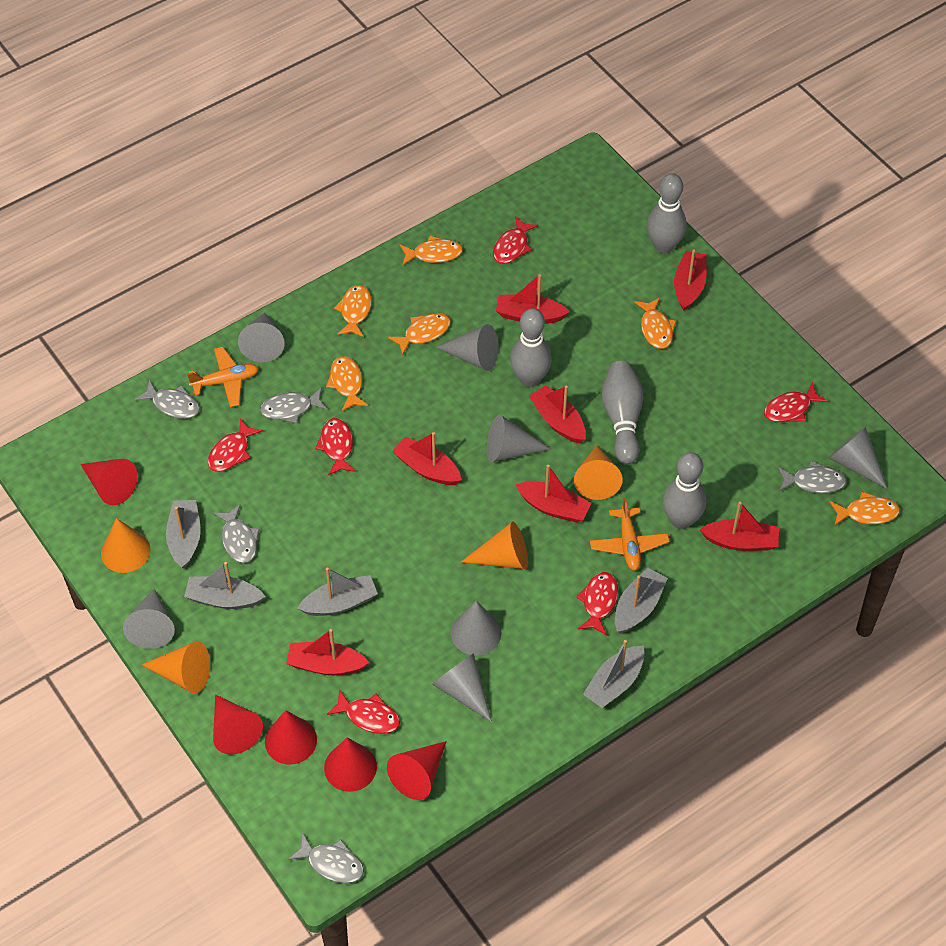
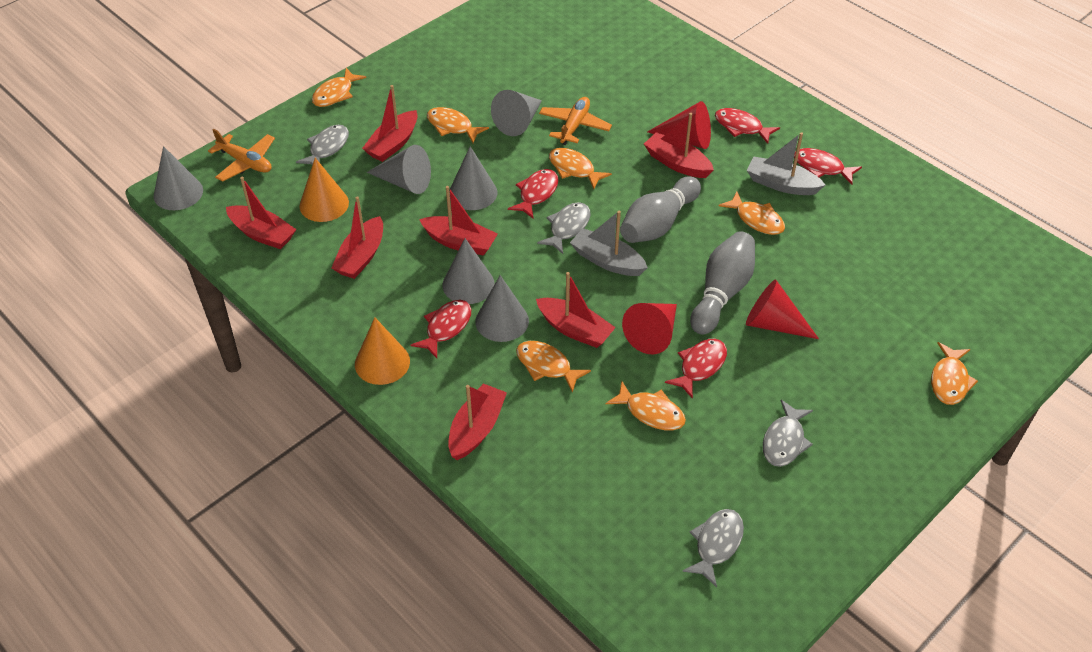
grey boat: 5 -> 2
grey bowling pin: 4 -> 2
grey cone: 7 -> 6
grey fish: 5 -> 4
orange cone: 4 -> 2
orange fish: 6 -> 7
red cone: 5 -> 3
red fish: 6 -> 5

